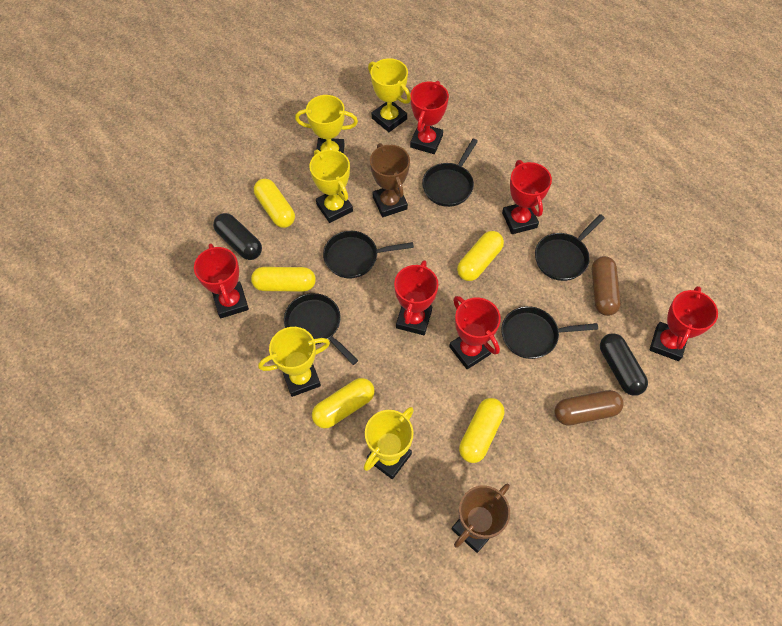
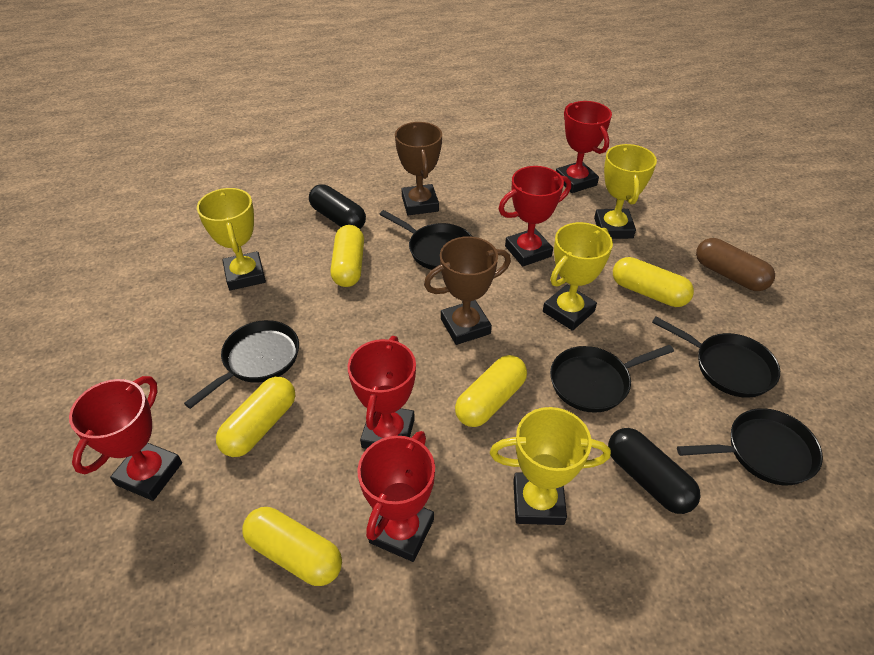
brown capsule: 2 -> 1
red trophy: 6 -> 5
yellow trophy: 5 -> 4

